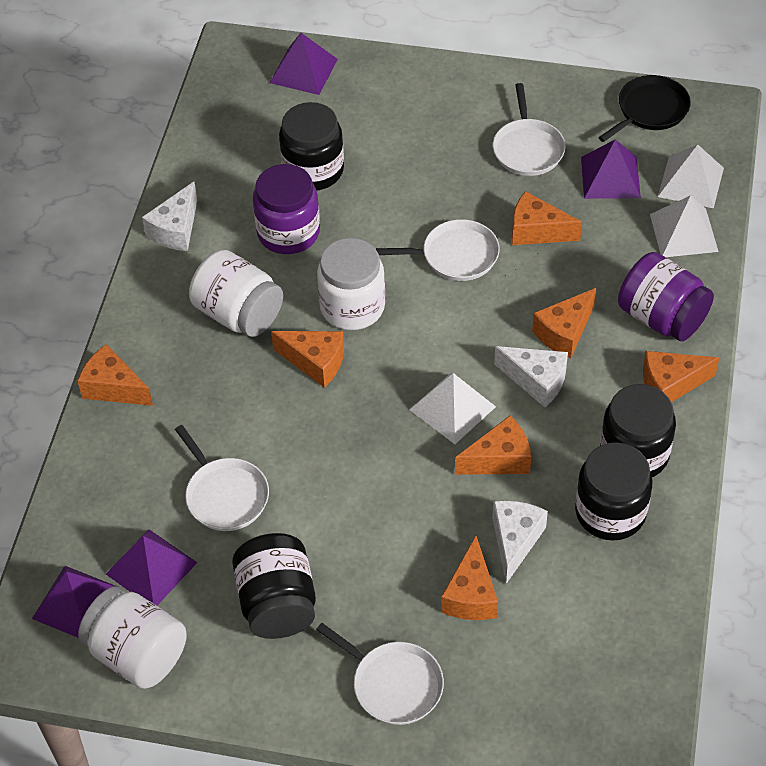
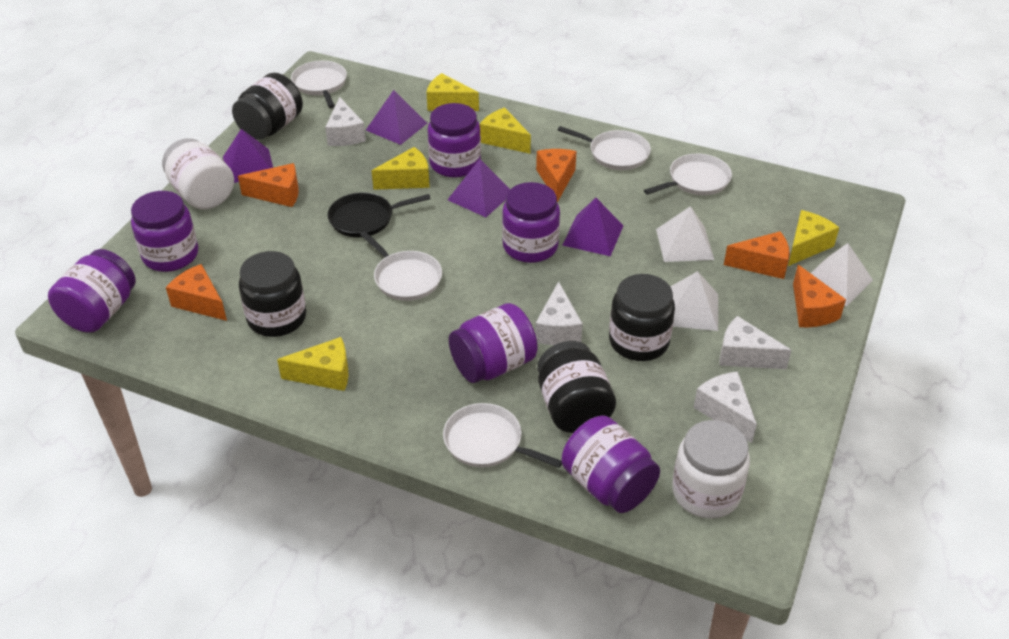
orange cheese: 7 -> 5
purple jar: 2 -> 6
white cheese: 3 -> 4
white jar: 3 -> 2
white pan: 4 -> 5
yellow cheese: 0 -> 5

